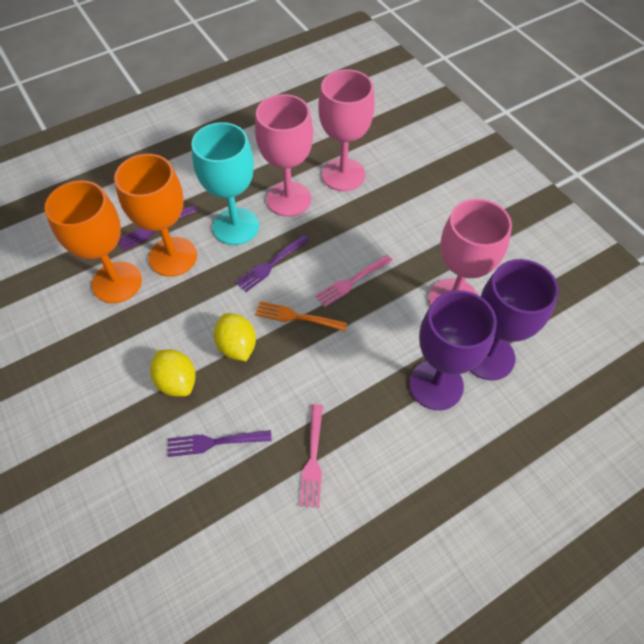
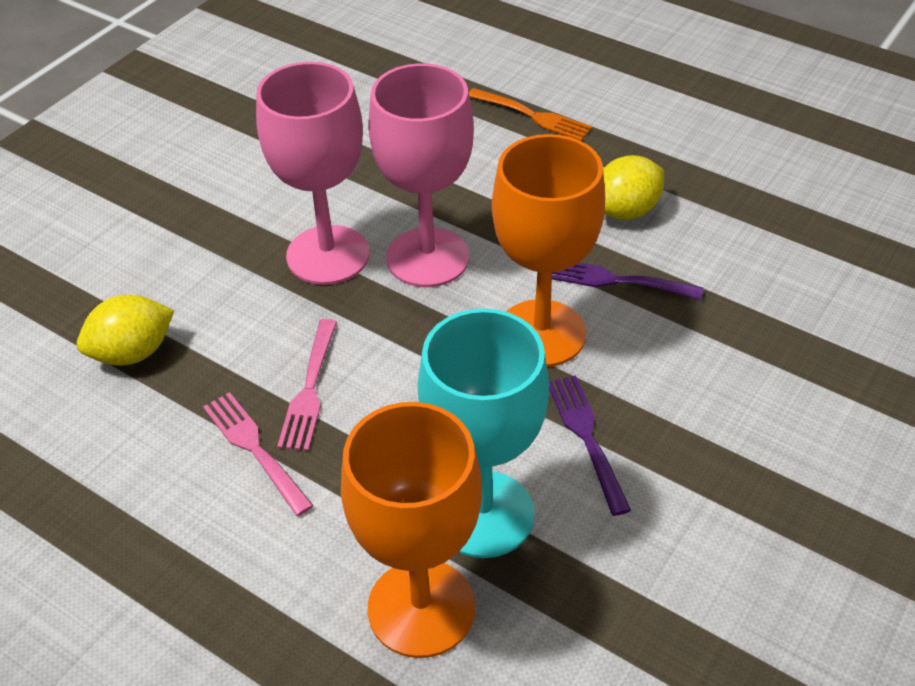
pink goblet: 3 -> 2
purple fork: 3 -> 2
purple goblet: 2 -> 0

